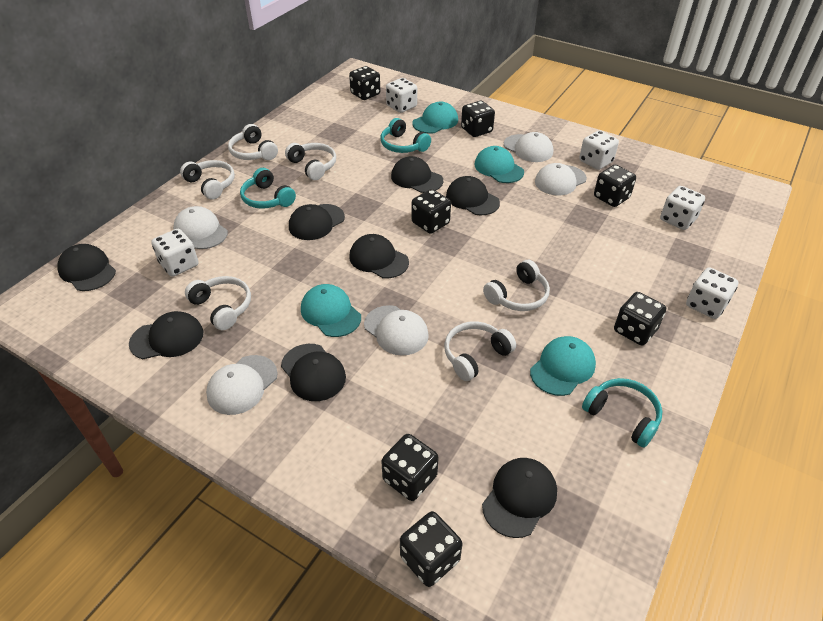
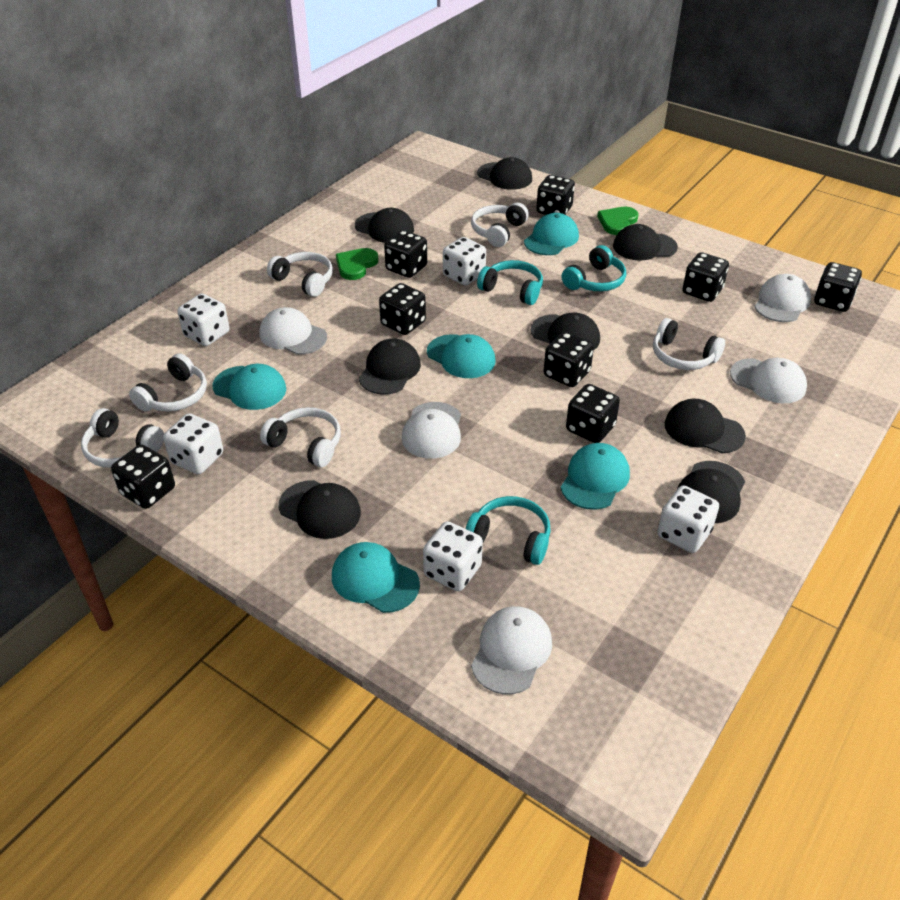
black dice: 7 -> 8
green heart: 0 -> 2
turquoise cap: 4 -> 5

